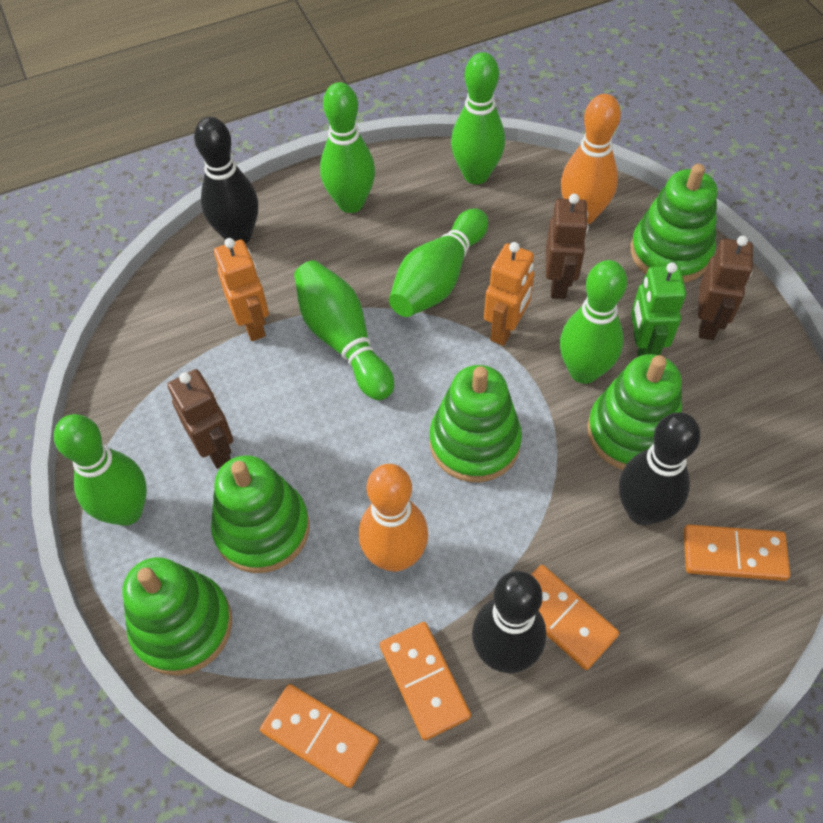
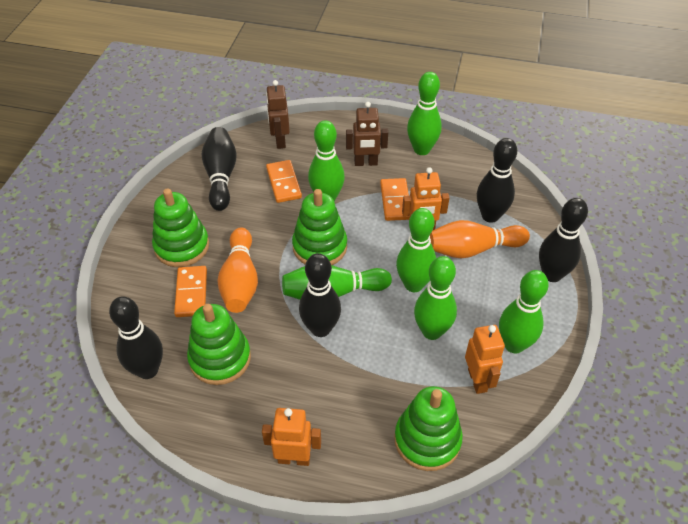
black bowling pin: 3 -> 5
brown robot: 3 -> 2
green robot: 1 -> 0
green stacking toy: 5 -> 4
orange domino: 4 -> 3
orange robot: 2 -> 3

